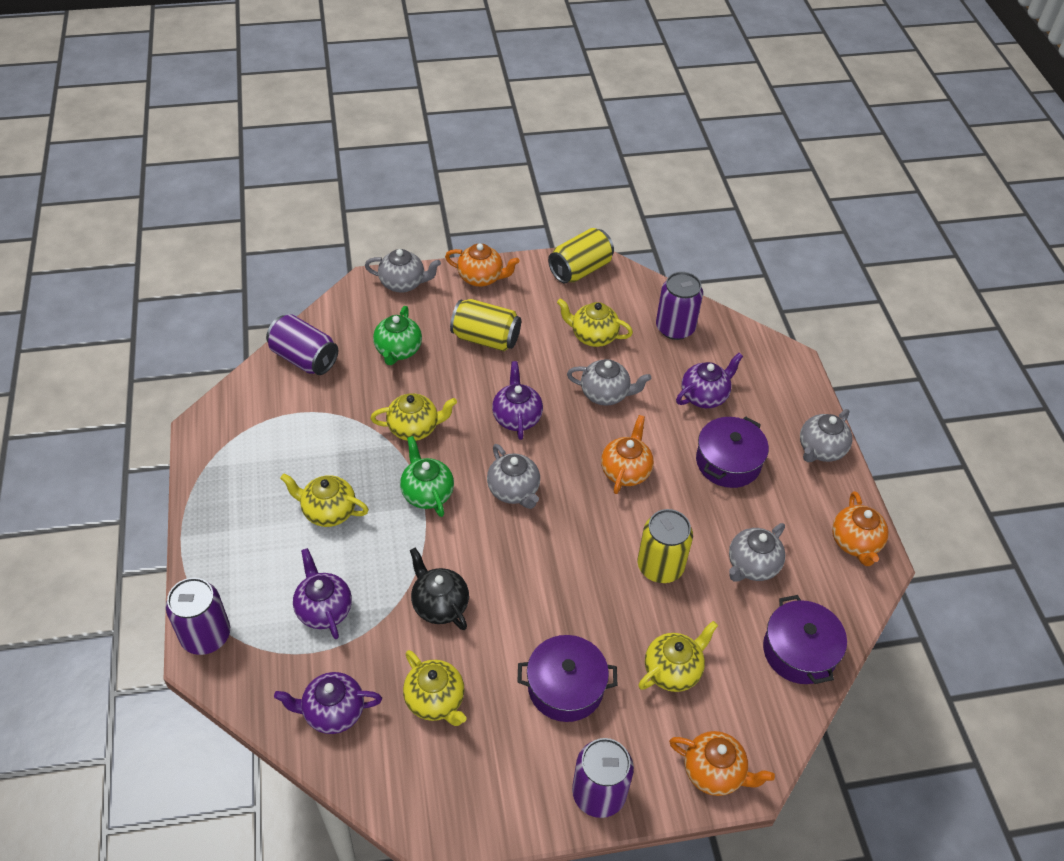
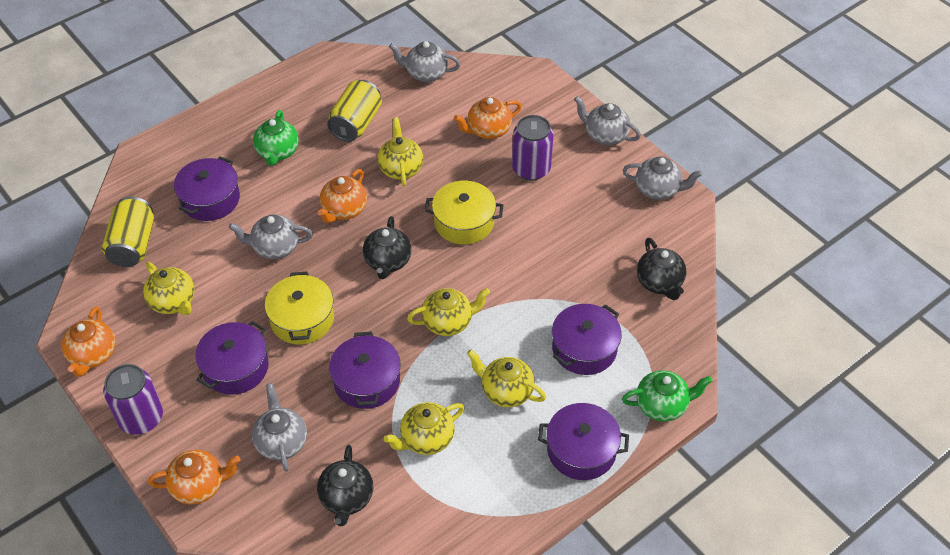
black teapot: 1 -> 3
purple can: 4 -> 2
purple pot: 3 -> 5
purple teapot: 4 -> 0
yellow can: 3 -> 2
yellow pot: 0 -> 2

